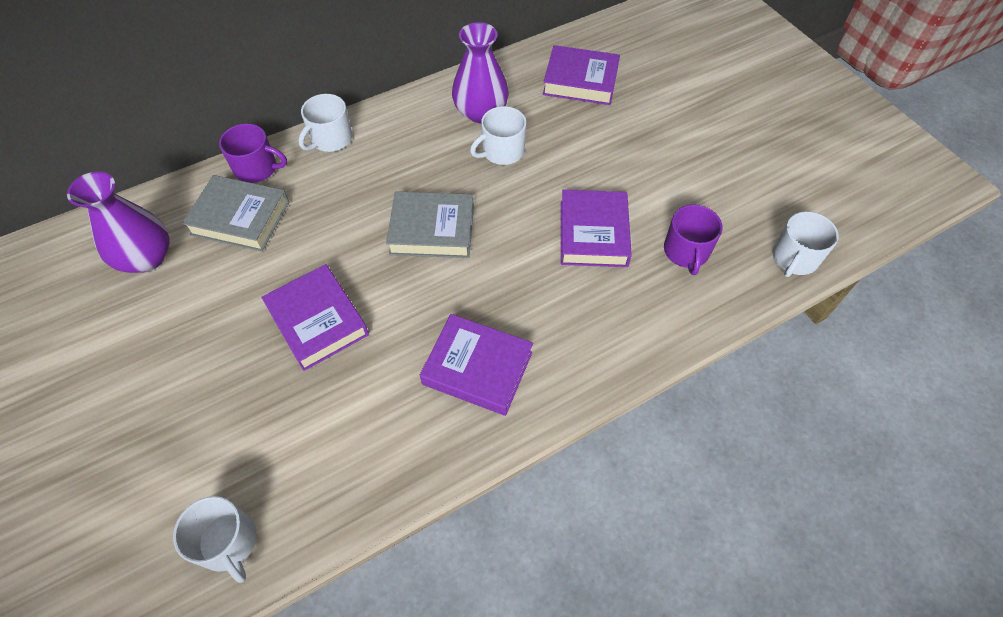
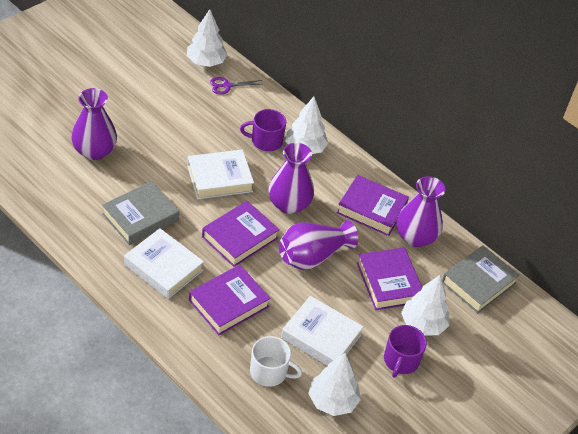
purple scissors: 0 -> 1
purple vase: 2 -> 4
white book: 0 -> 3
white mug: 4 -> 1
white tree: 0 -> 4

